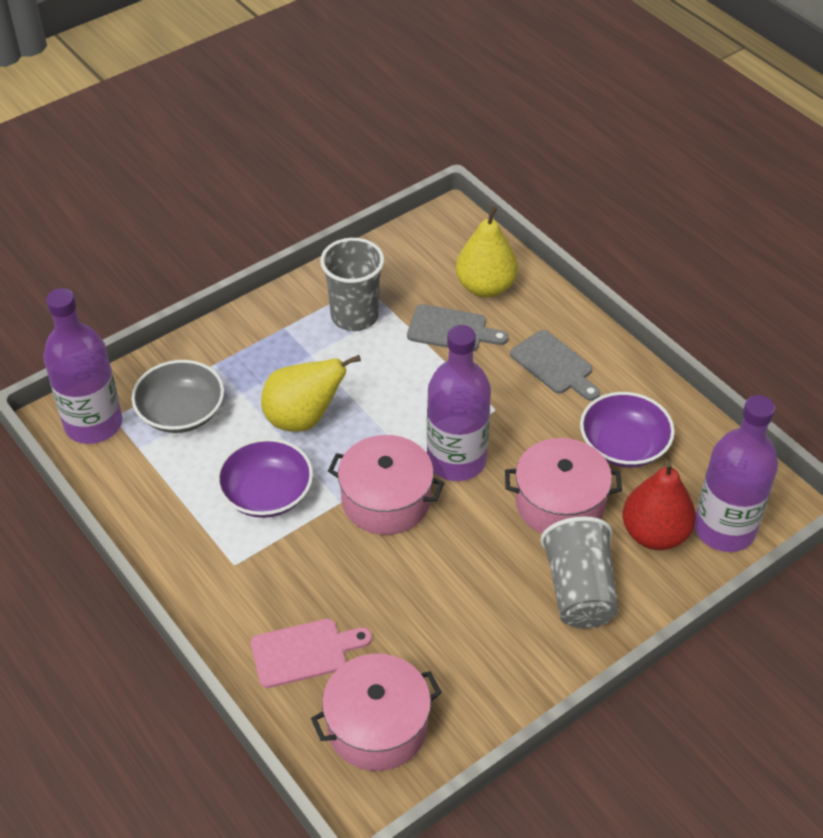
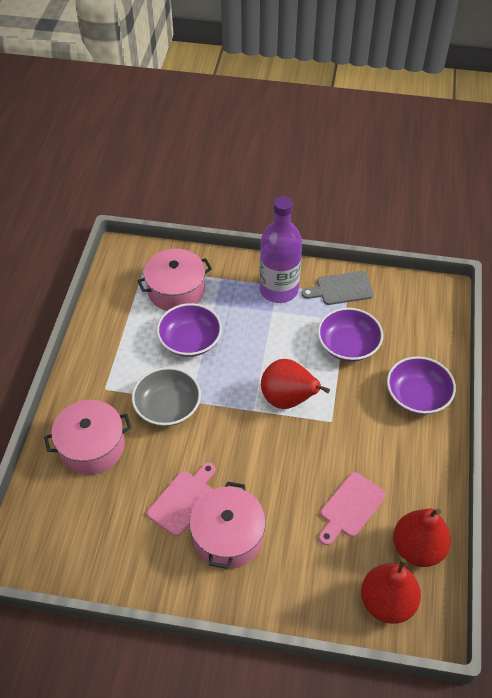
grey cup: 2 -> 0
grey cutting board: 2 -> 1
pink cutting board: 1 -> 2
purple bottle: 3 -> 1
purple bowl: 2 -> 3
red pear: 1 -> 3
yellow pear: 2 -> 0

